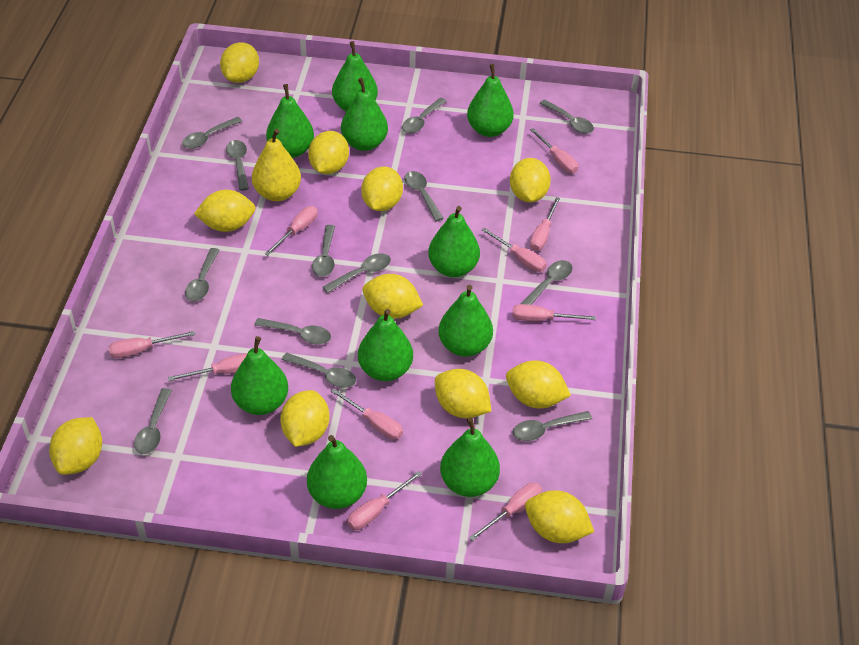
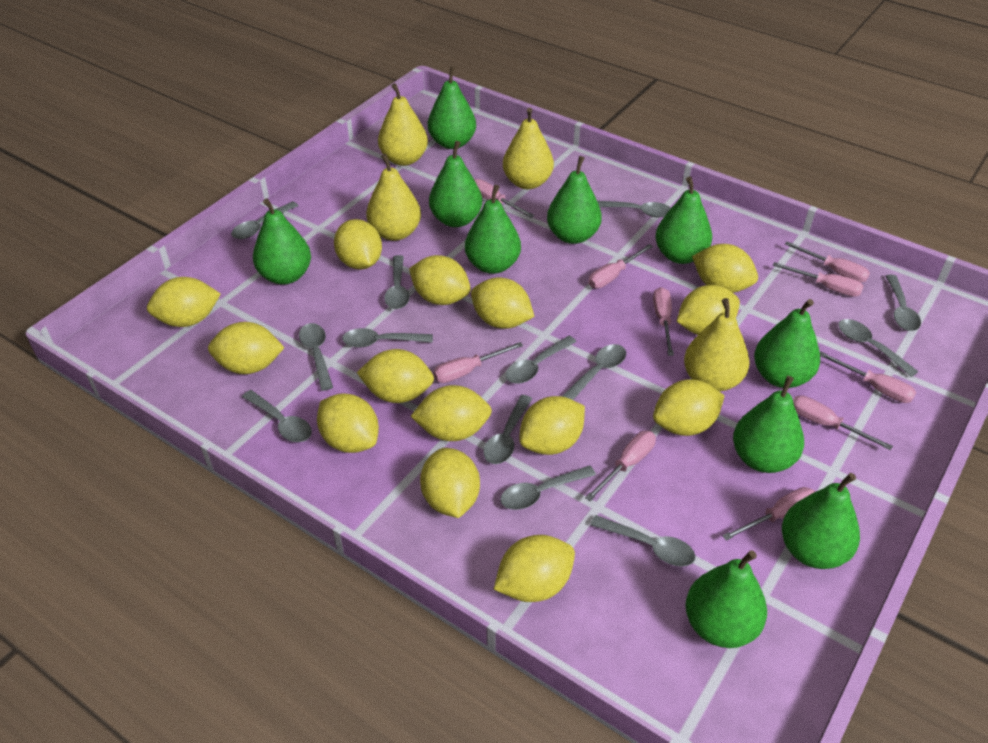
yellow lemon: 11 -> 14
yellow pear: 1 -> 4

